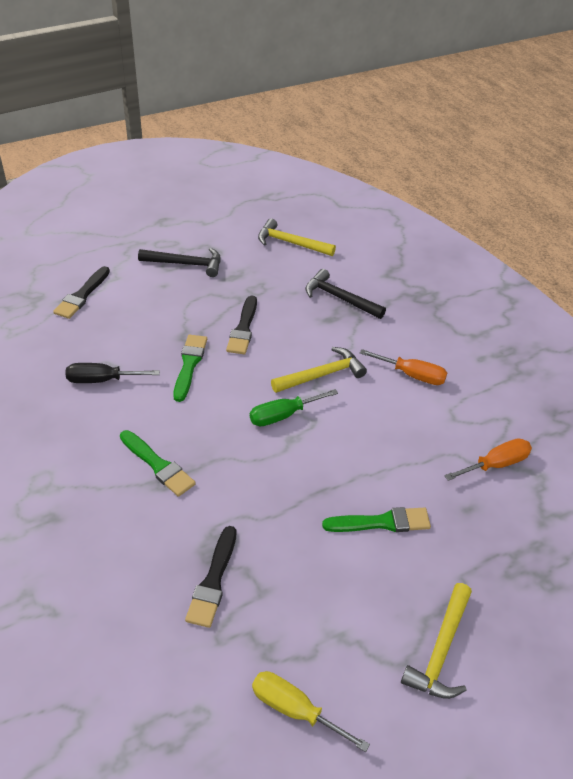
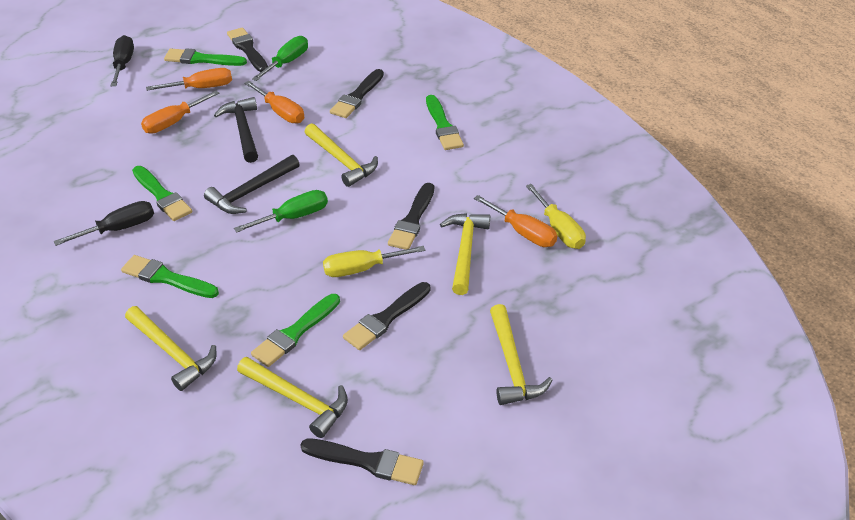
black brush: 3 -> 5
black screwdriver: 1 -> 2
green brush: 3 -> 5
green screwdriver: 1 -> 2
orange screwdriver: 2 -> 4
yellow hammer: 3 -> 5
yellow screwdriver: 1 -> 2

